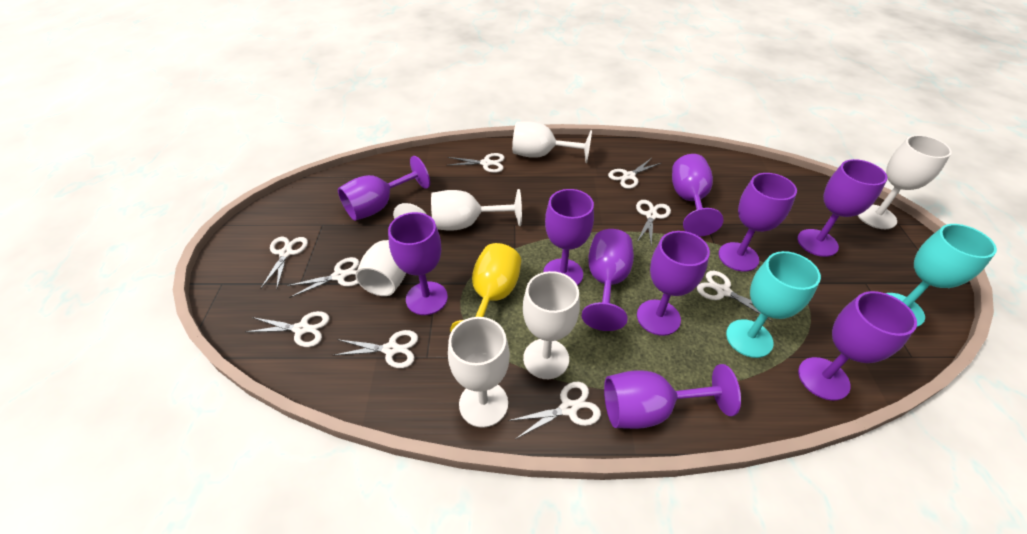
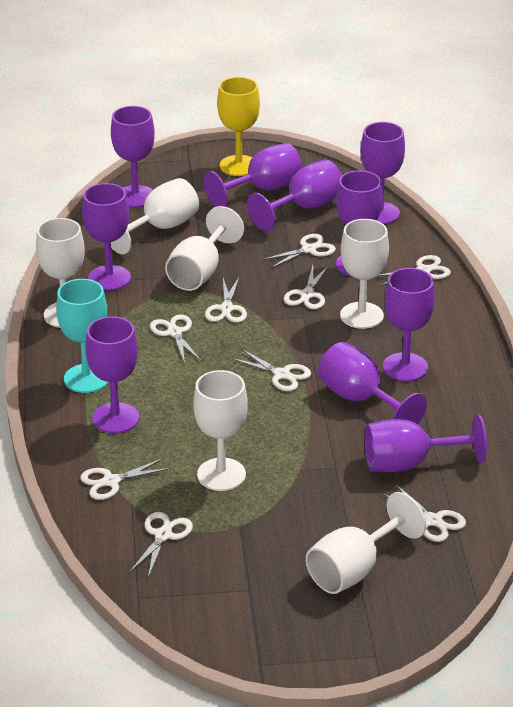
turquoise goblet: 2 -> 1

